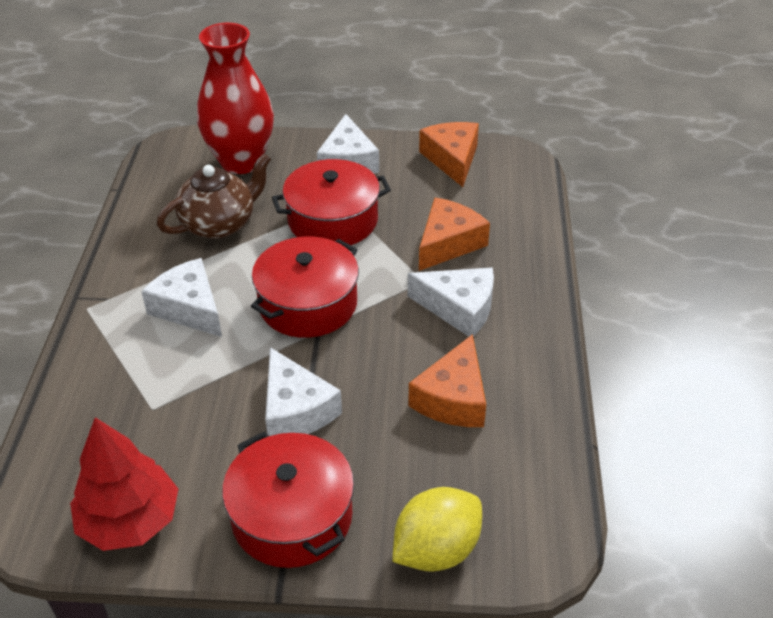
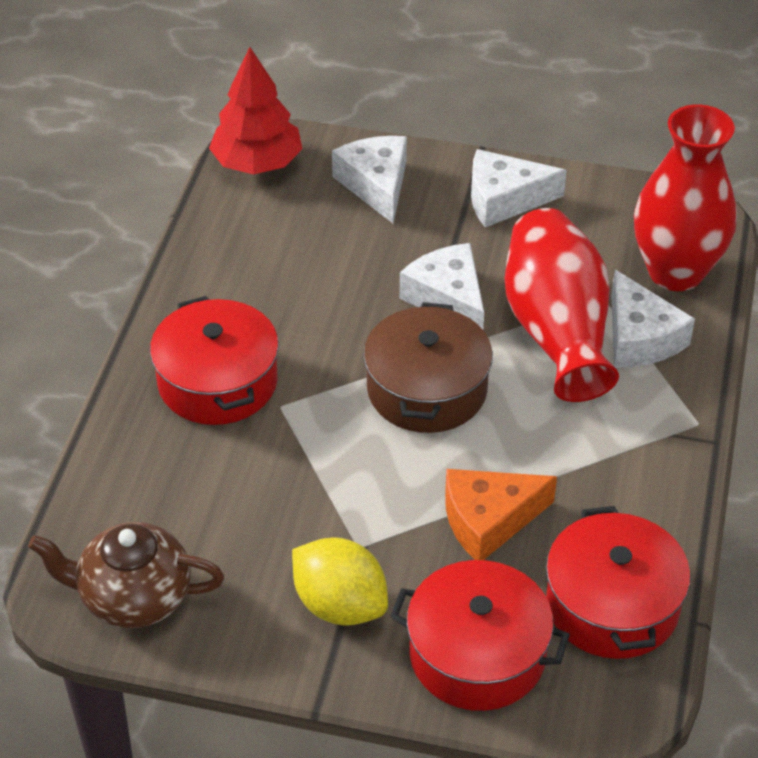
brown pot: 0 -> 1
orange cheese: 3 -> 1
red vase: 1 -> 2

